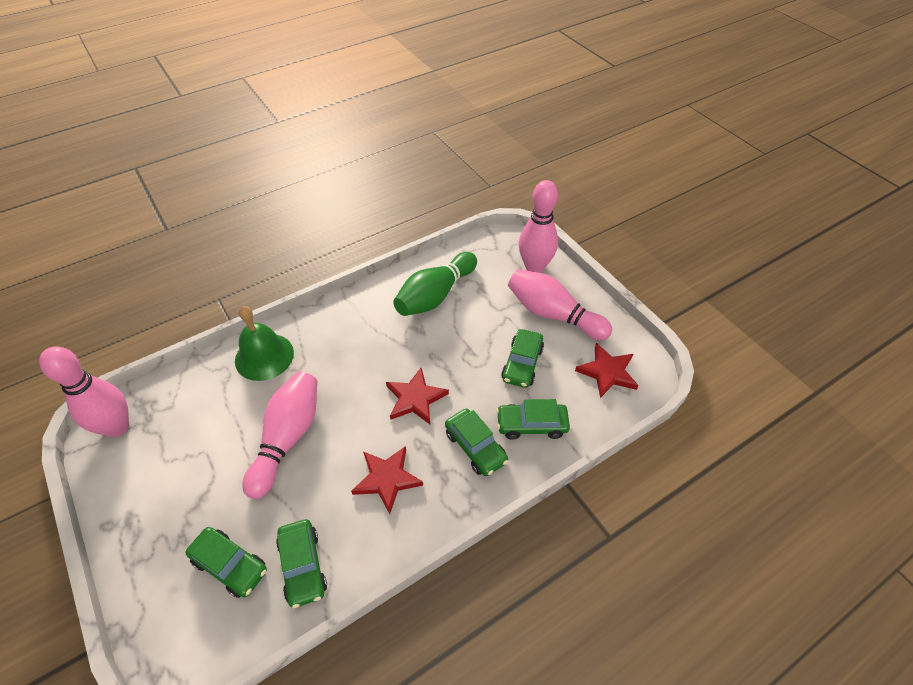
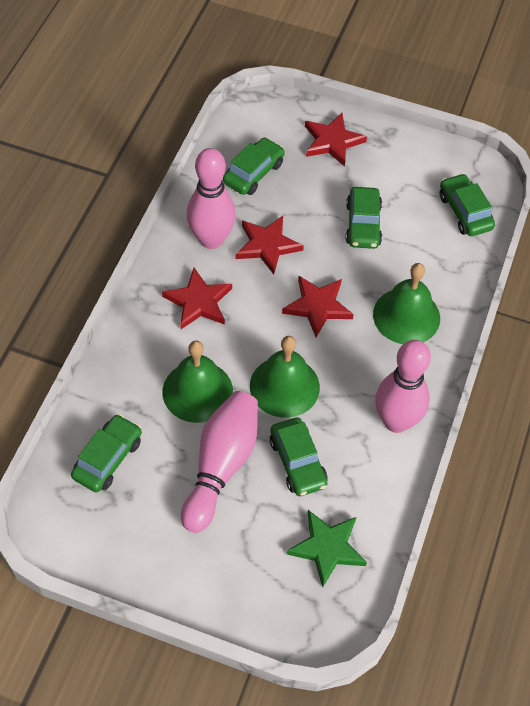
green bell: 1 -> 3
green bowling pin: 1 -> 0
green star: 0 -> 1
pink bowling pin: 4 -> 3
red star: 3 -> 4

